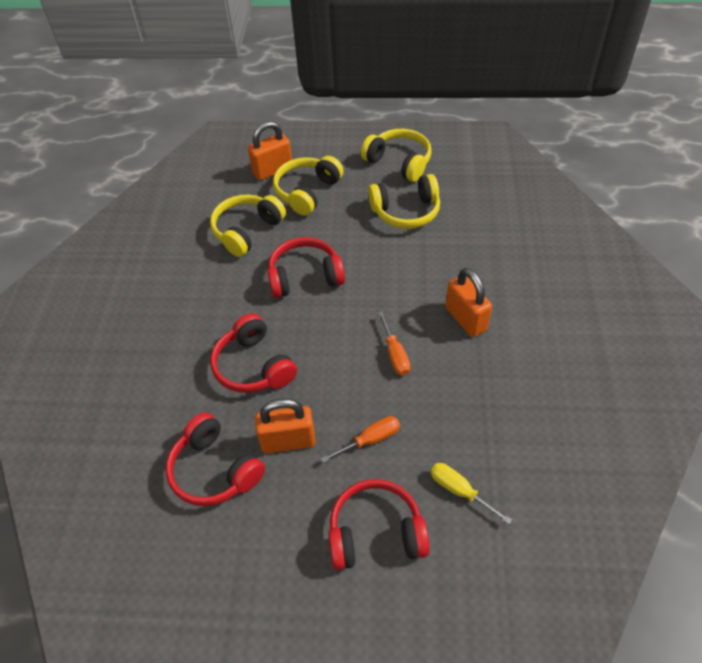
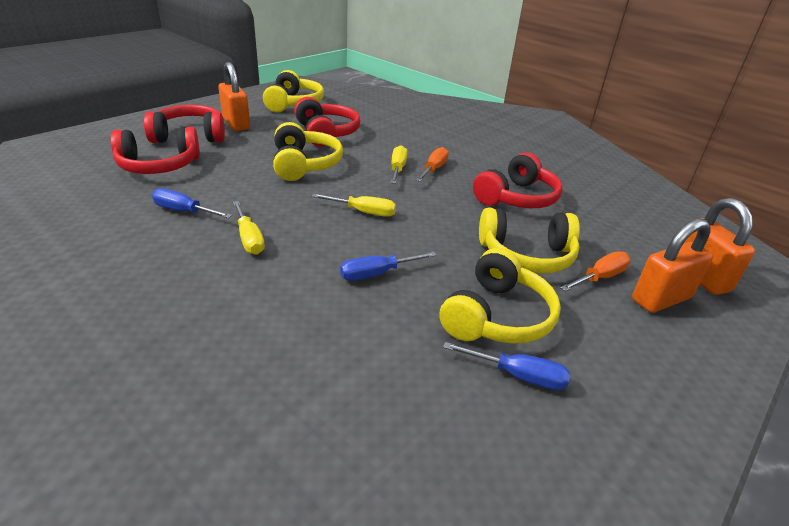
blue screwdriver: 0 -> 3
yellow screwdriver: 1 -> 3

